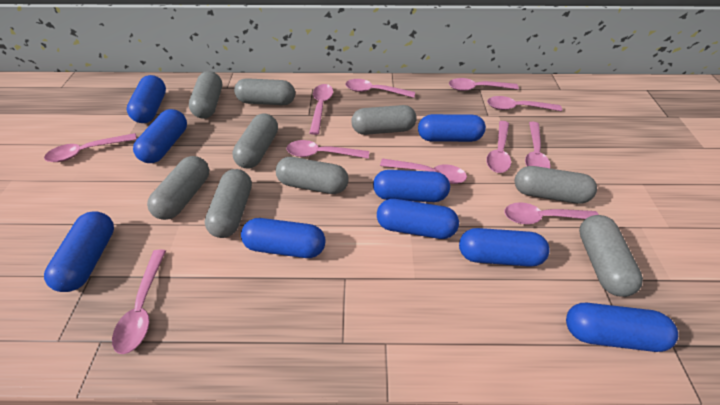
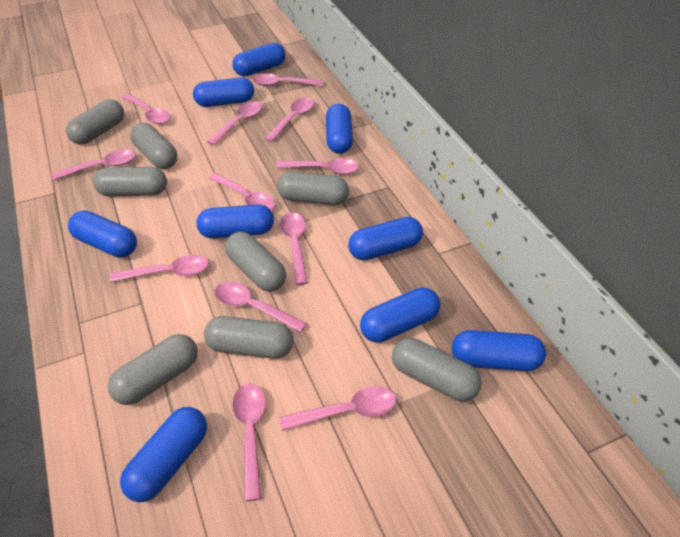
grey capsule: 9 -> 8
pink spoon: 11 -> 12

